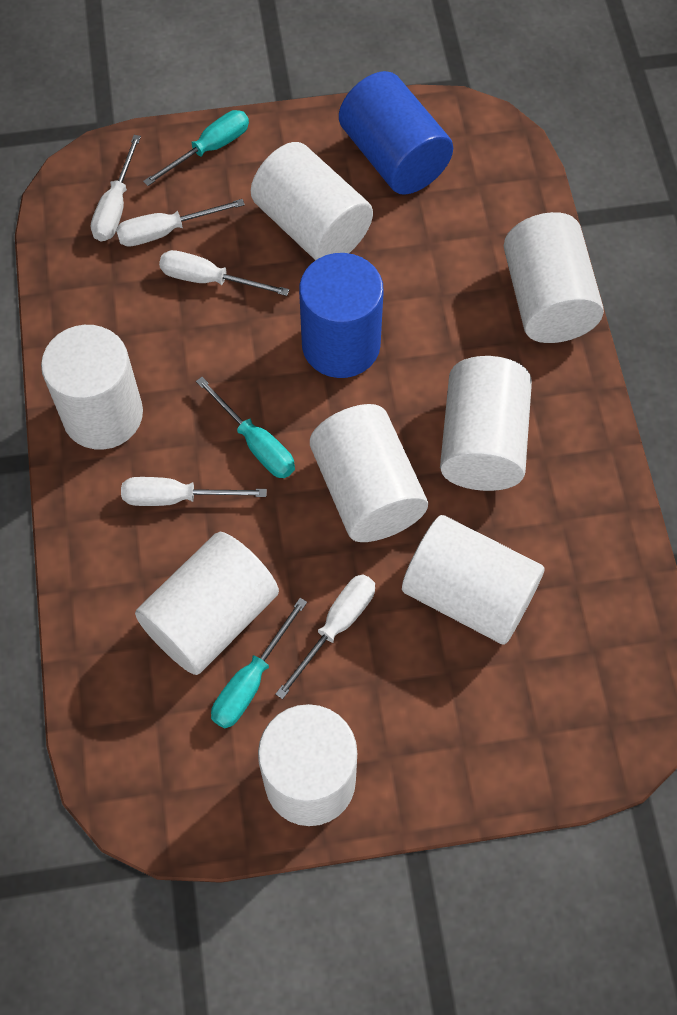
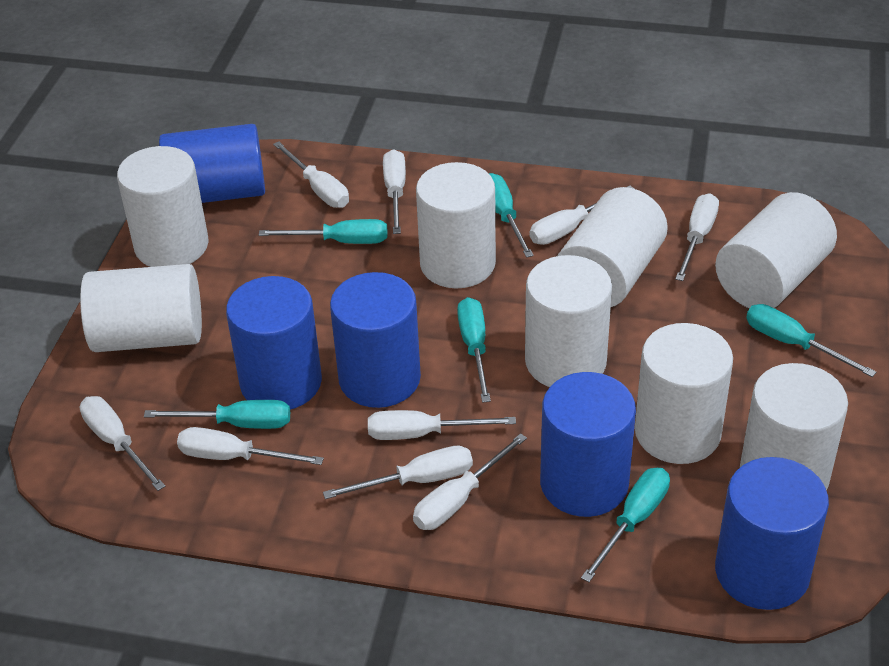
blue cylinder: 2 -> 5
turquoise screwdriver: 3 -> 6
white screwdriver: 5 -> 9

